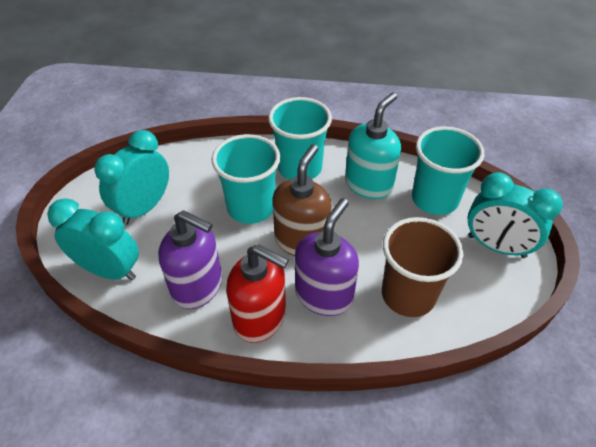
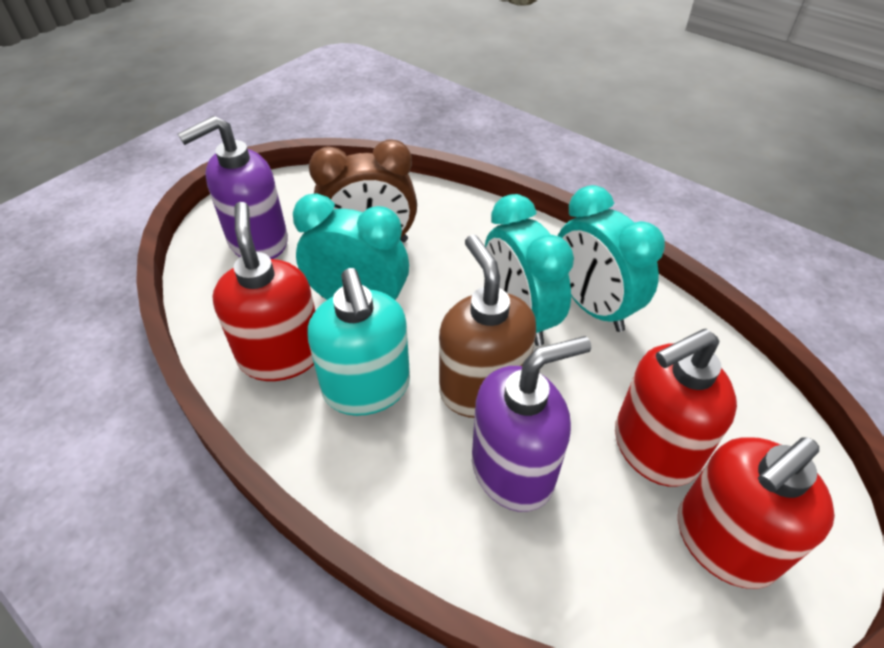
brown clock: 0 -> 1
brown cup: 1 -> 0
red soap dispenser: 1 -> 3
turquoise cup: 3 -> 0

